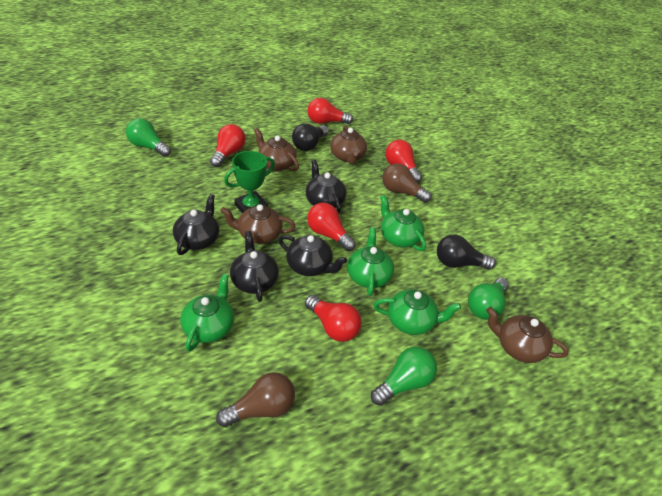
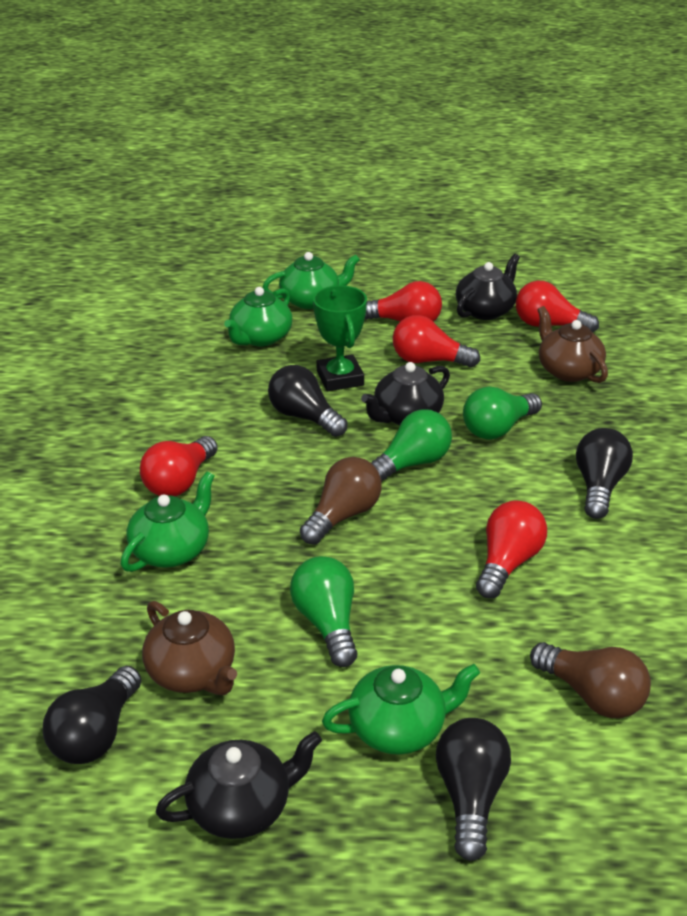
black light bulb: 2 -> 4
black teapot: 4 -> 3
brown teapot: 4 -> 2

